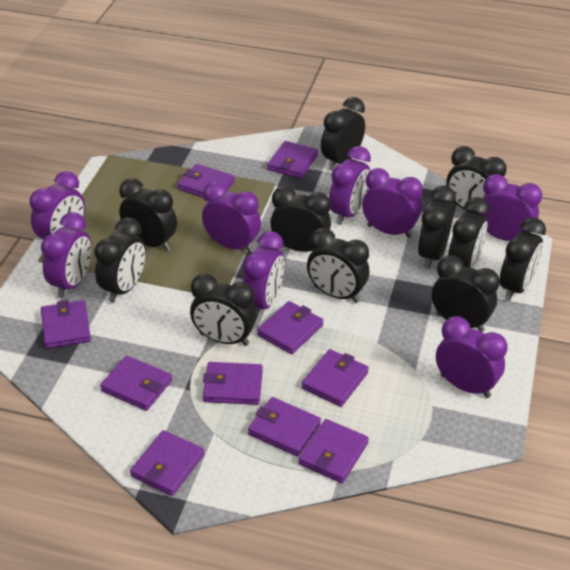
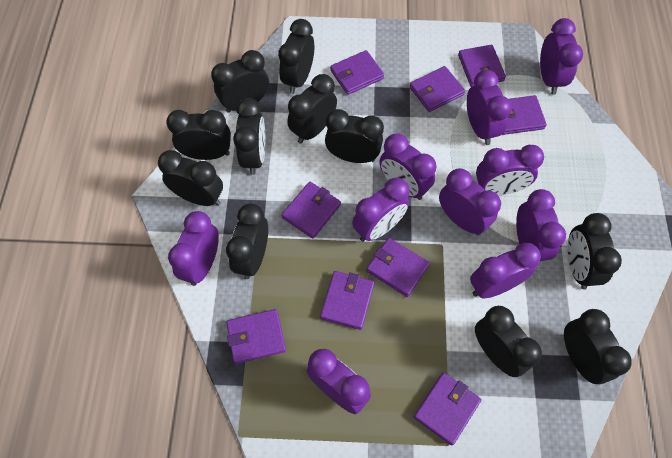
purple clock: 8 -> 10
purple wallet: 10 -> 9

